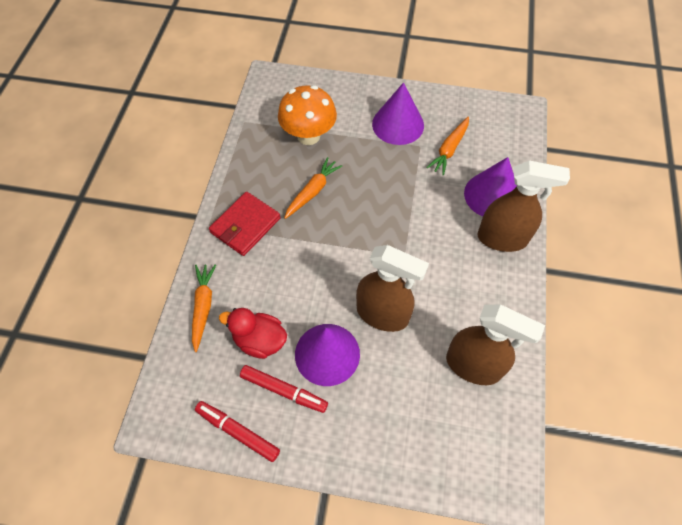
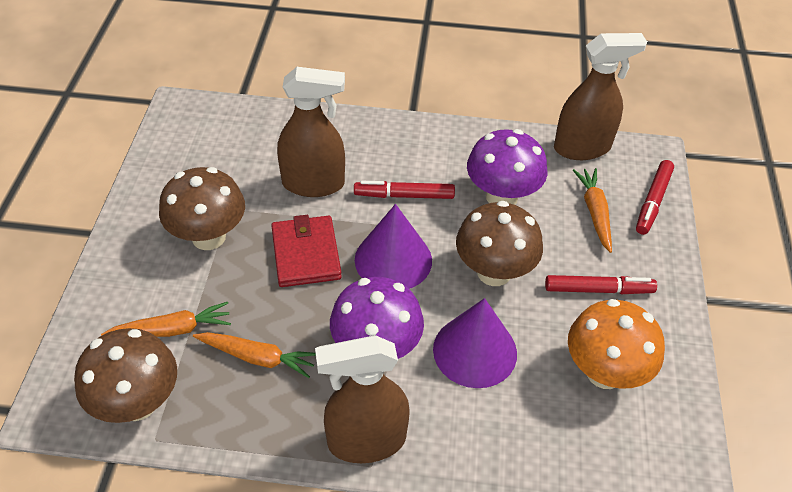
brown mushroom: 0 -> 3
purple cone: 3 -> 2
purple mushroom: 0 -> 2
red duck: 1 -> 0
red marker: 2 -> 3

